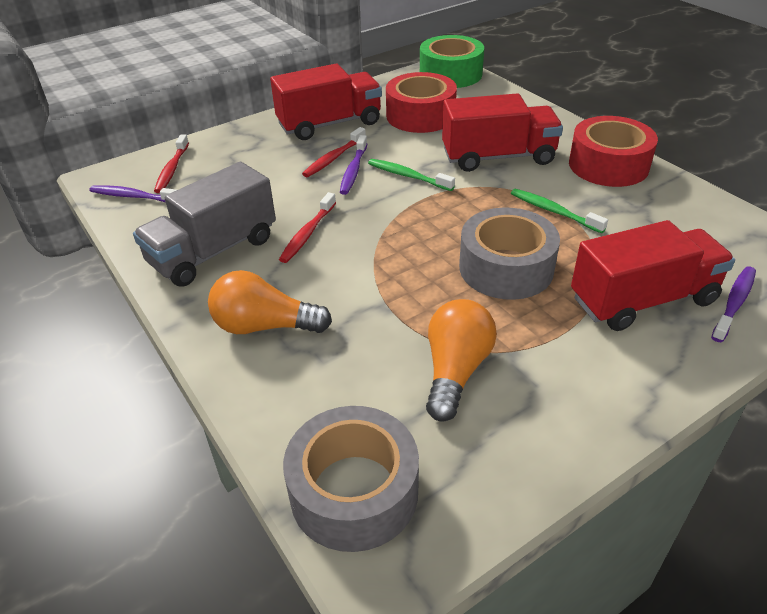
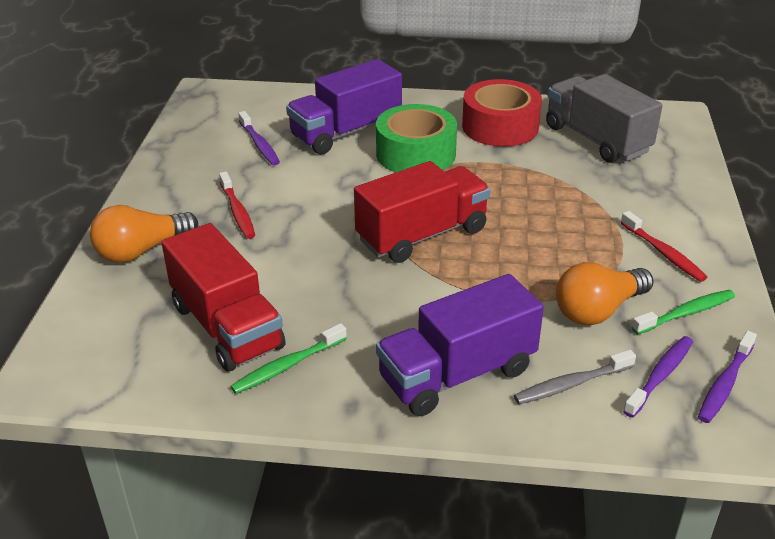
grey tape: 2 -> 0
grey toothbrush: 0 -> 1
purple truck: 0 -> 2
red tape: 2 -> 1
red toothbrush: 3 -> 2
red truck: 3 -> 2

